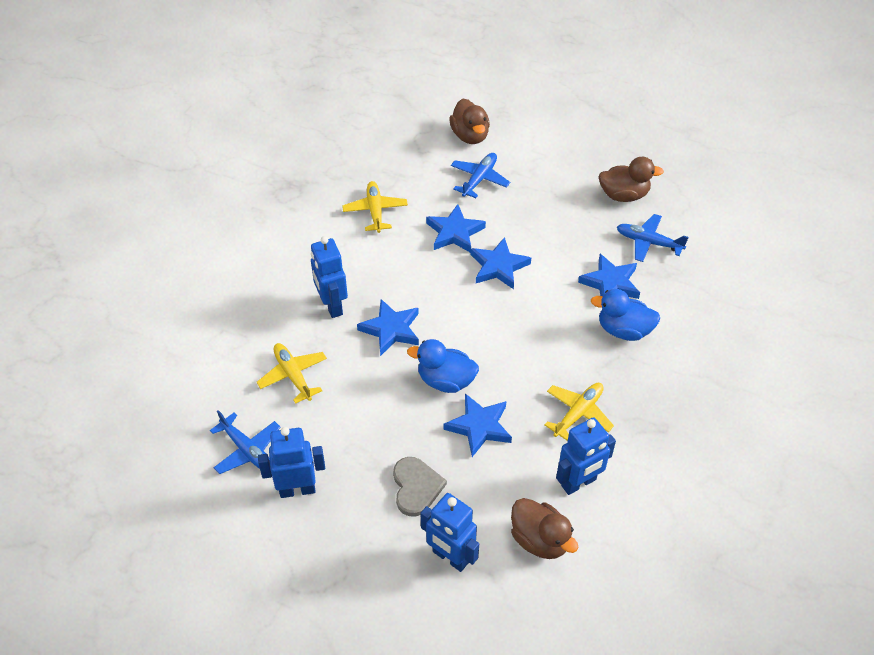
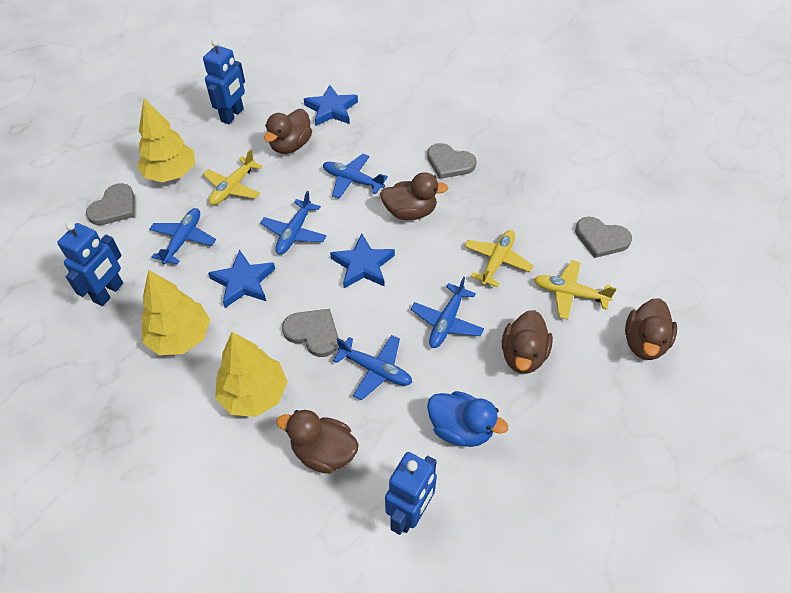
blue duck: 2 -> 1
blue plane: 3 -> 5
blue robot: 4 -> 3
blue star: 5 -> 3
brown duck: 3 -> 5
grey heart: 1 -> 4
yellow tree: 0 -> 3

